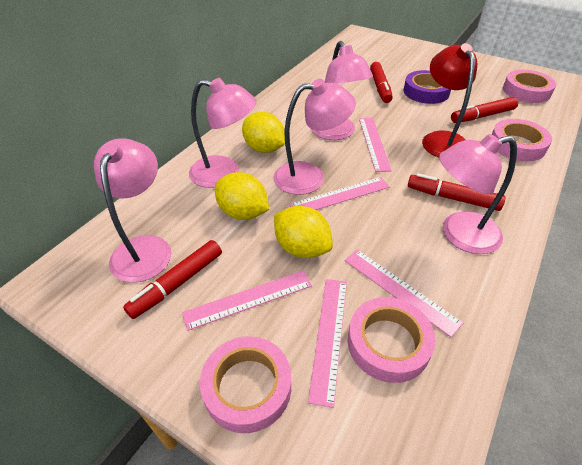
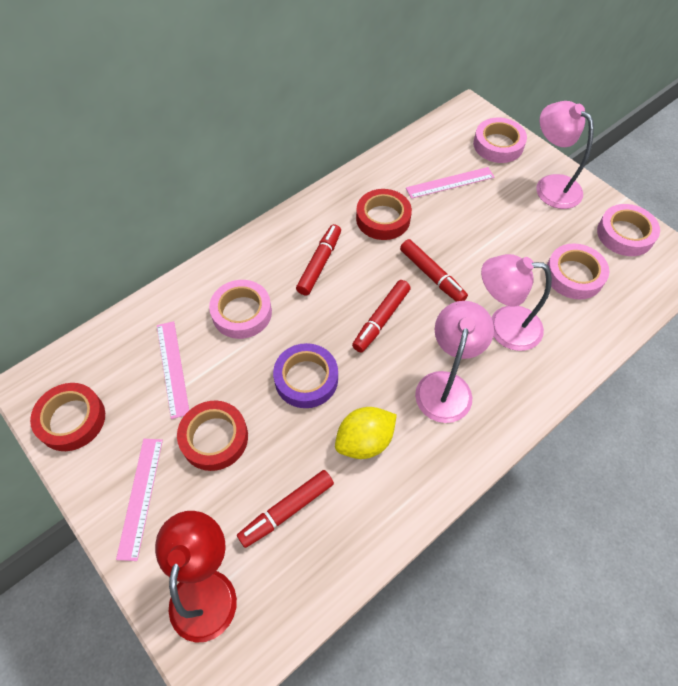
pink lamp: 5 -> 3
pink ruler: 5 -> 3
red tape: 0 -> 3
yellow lemon: 3 -> 1

